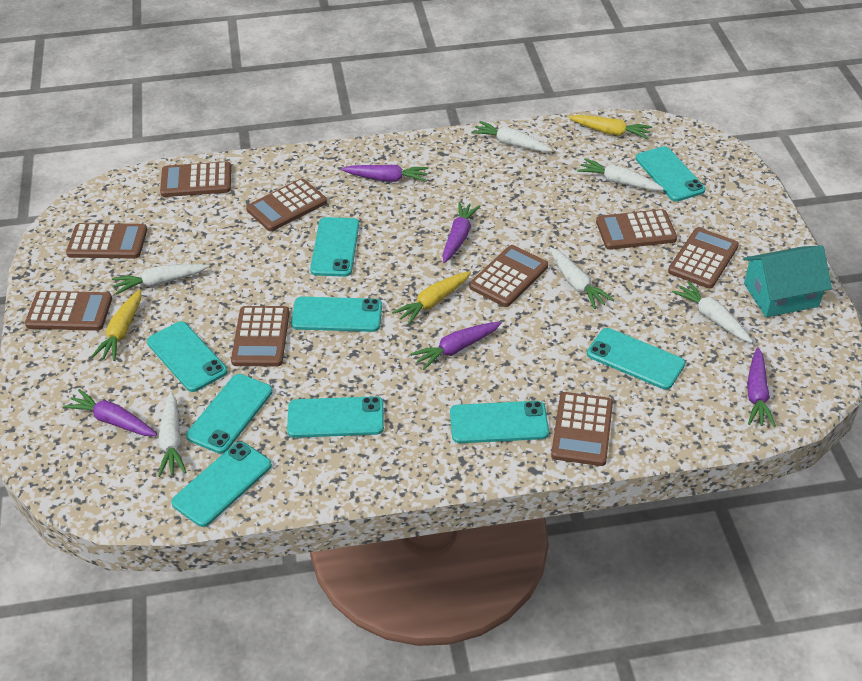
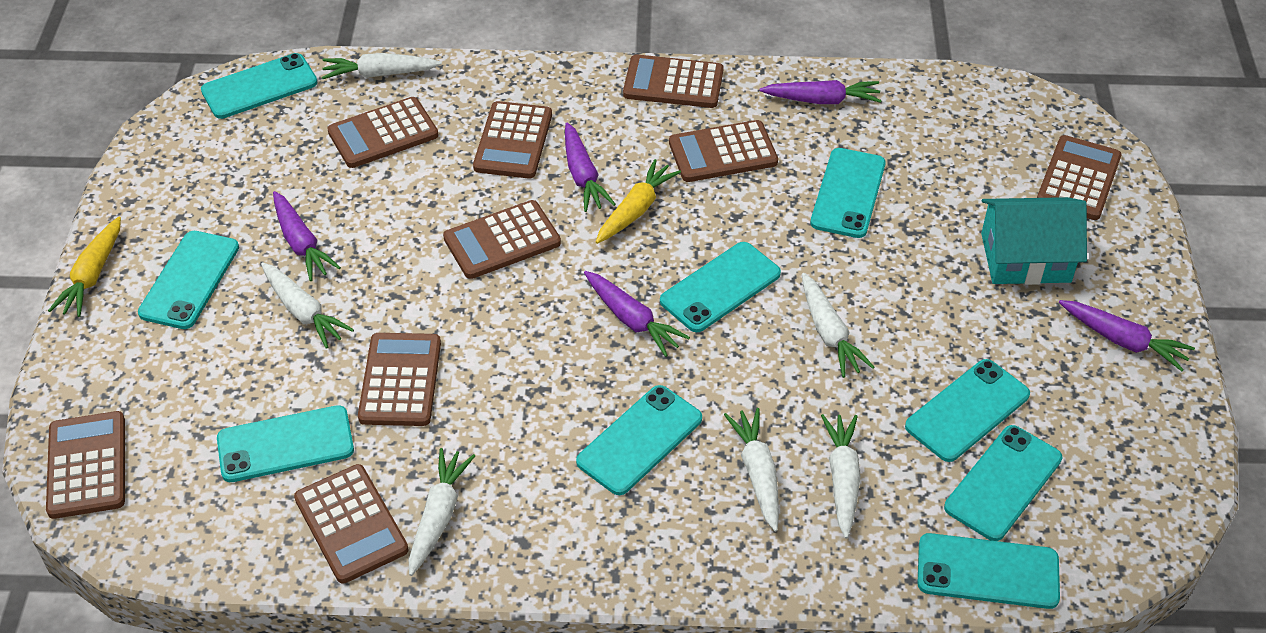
yellow carrot: 3 -> 2

